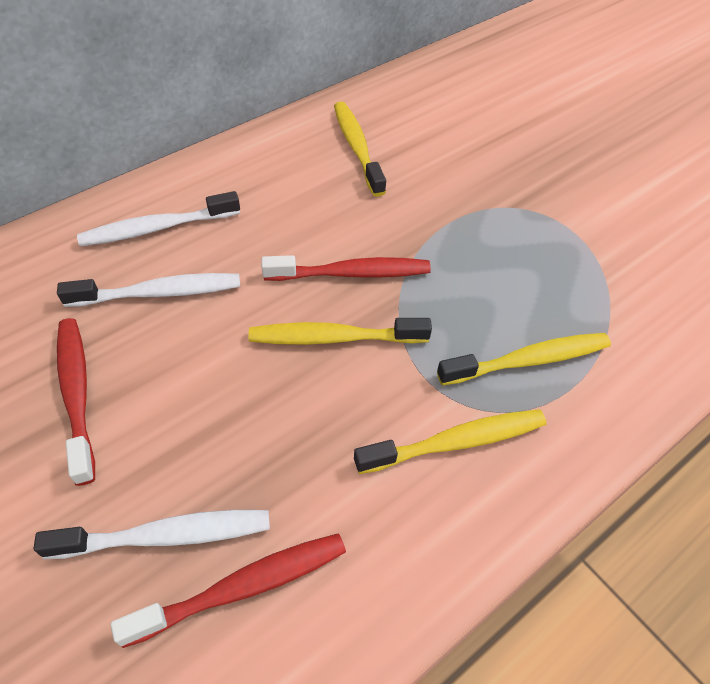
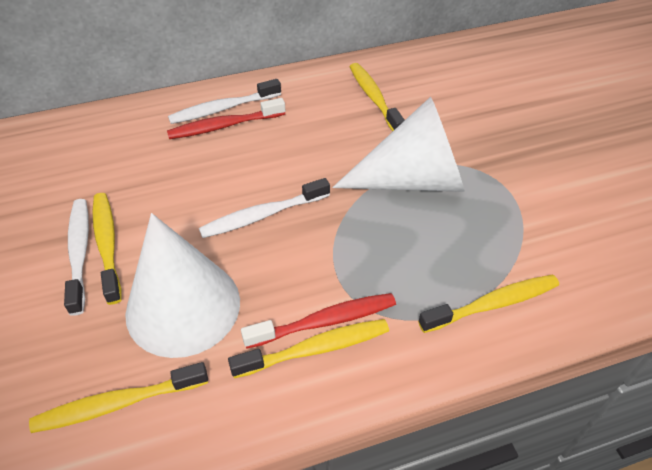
red toothbrush: 3 -> 2
white cone: 0 -> 2
yellow toothbrush: 4 -> 5

